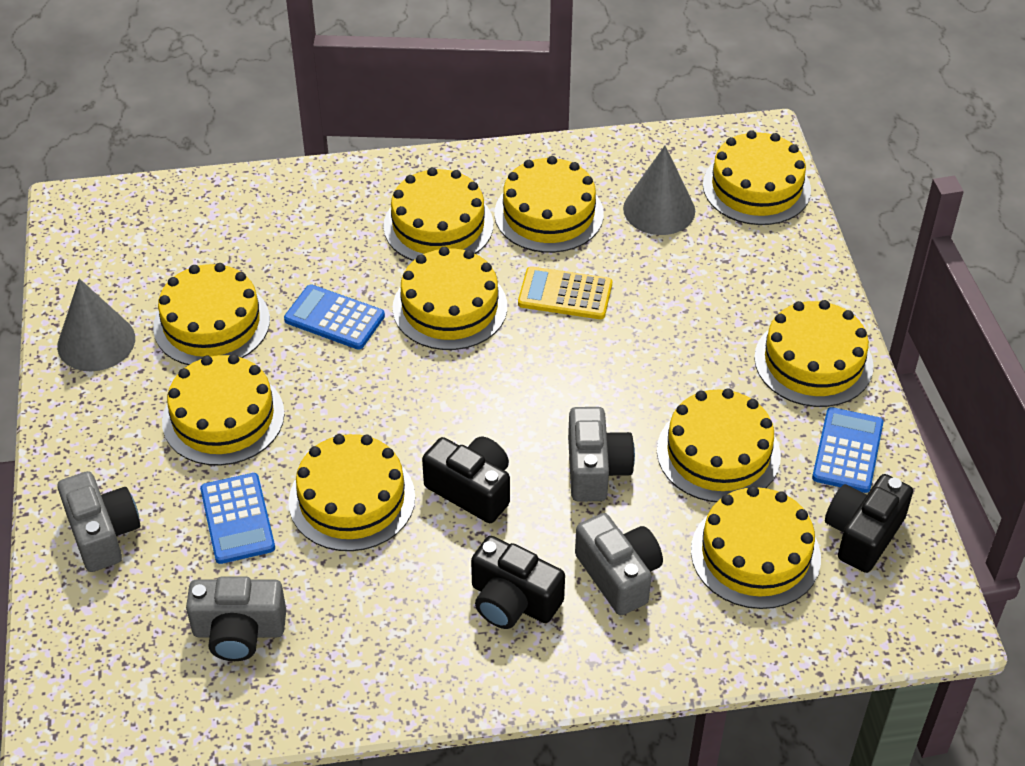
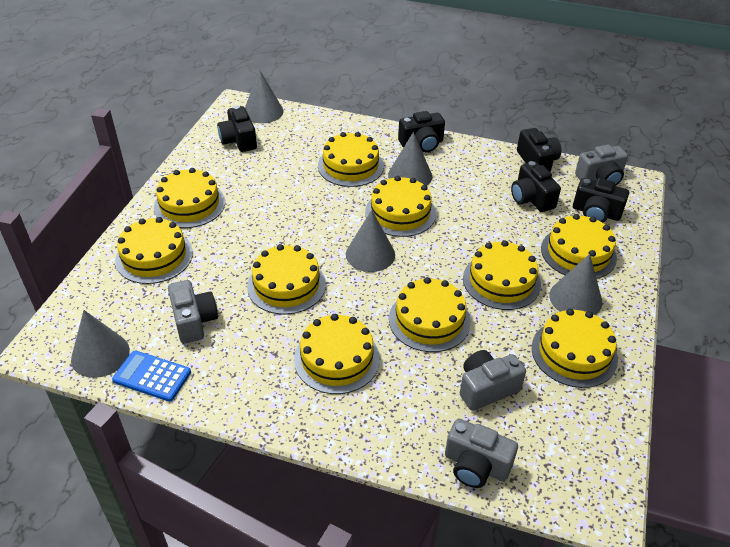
black camera: 3 -> 5
blue calculator: 3 -> 1
grey cone: 2 -> 5
yellow calculator: 1 -> 0

